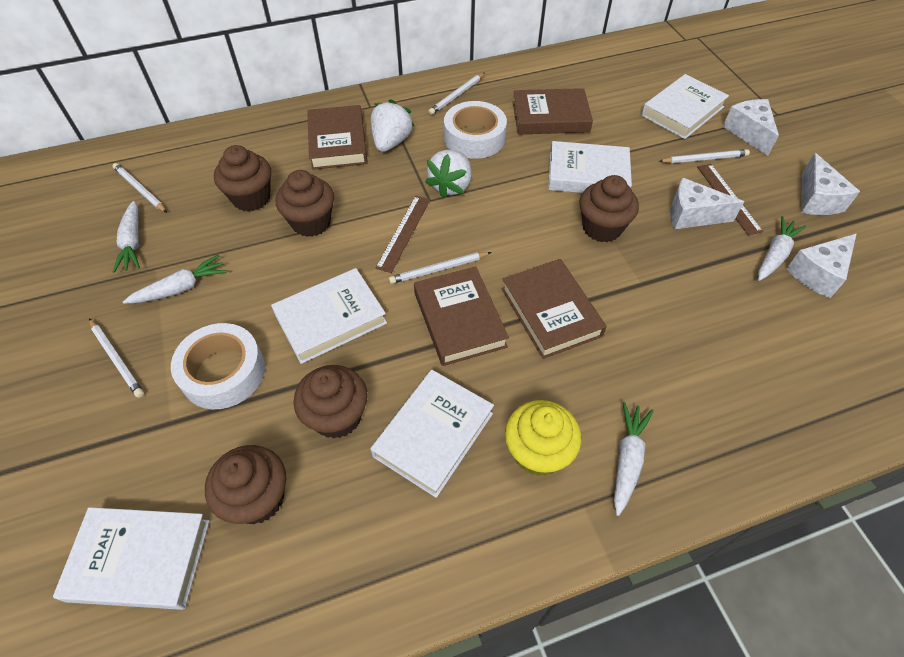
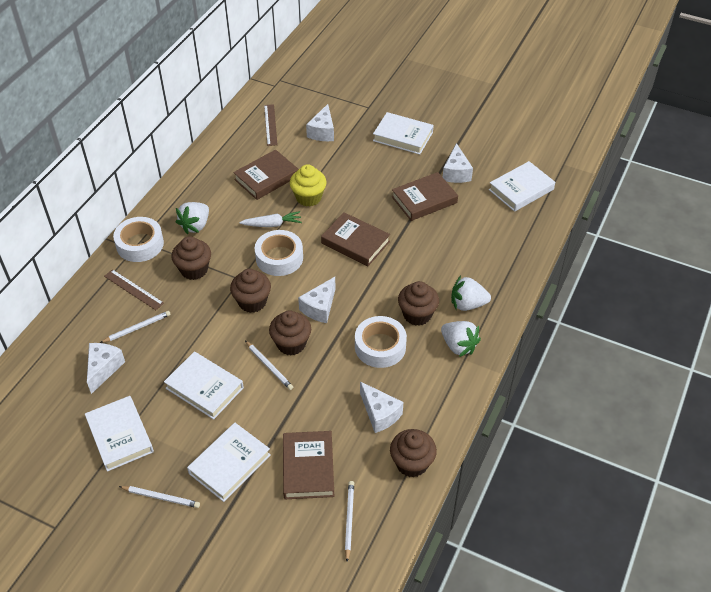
white carrot: 4 -> 1
white cheese: 4 -> 5
white pencil: 5 -> 4
white strawberry: 2 -> 3
white tape: 2 -> 3

